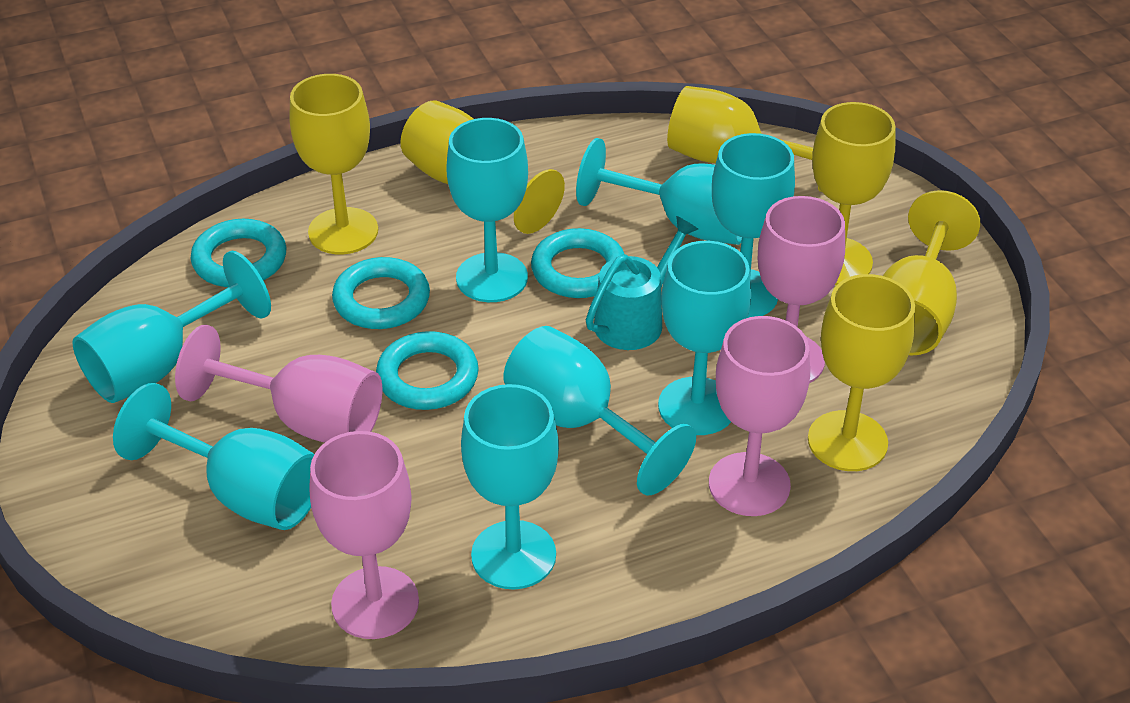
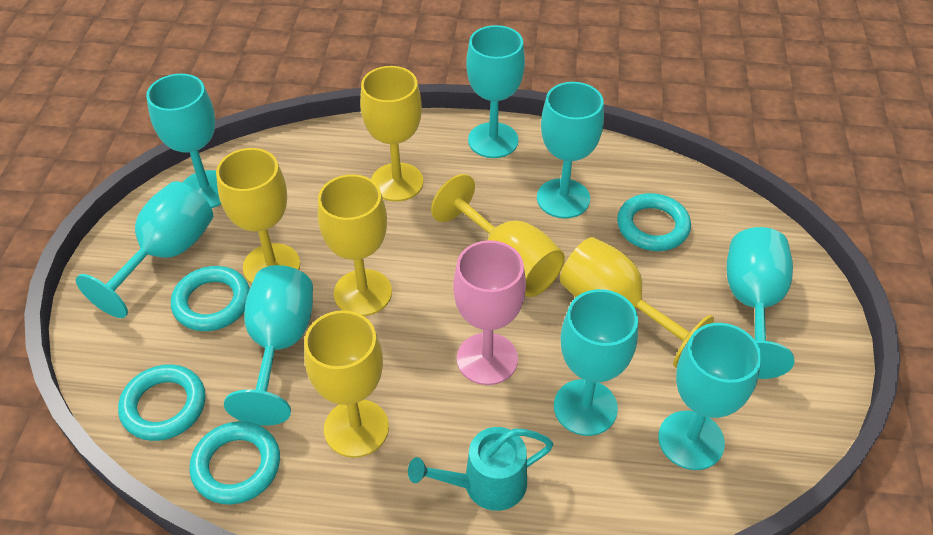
pink goblet: 4 -> 1

